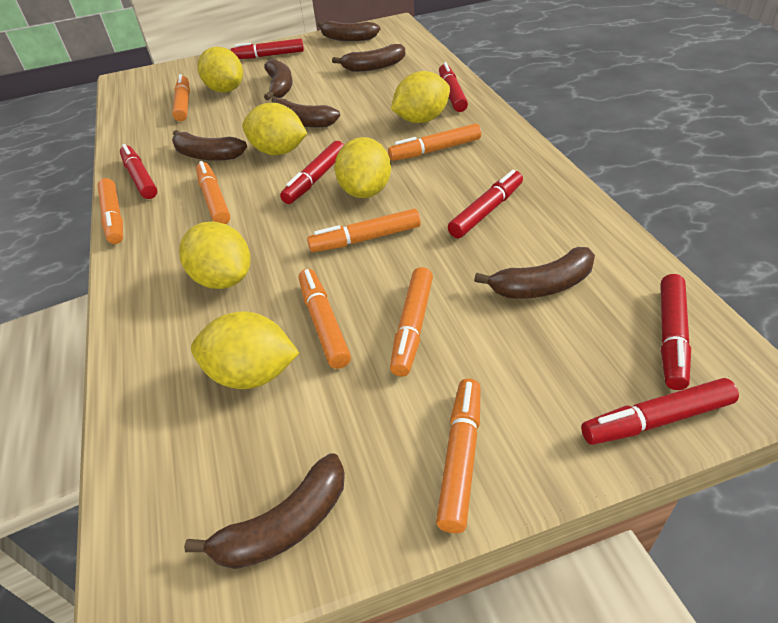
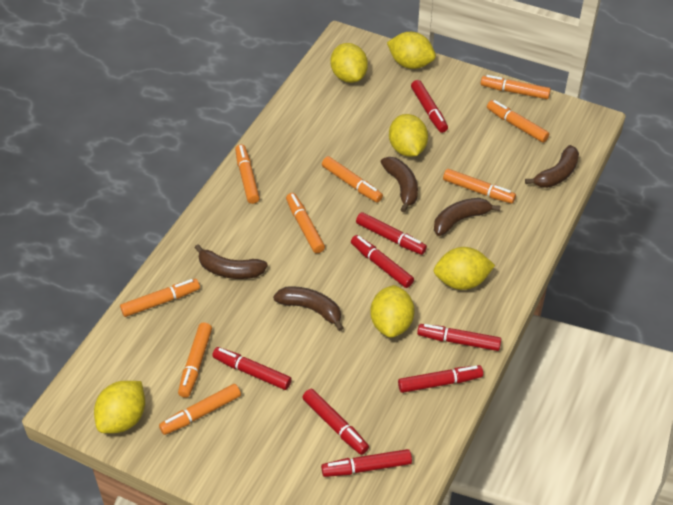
brown banana: 7 -> 5
orange marker: 8 -> 9
red marker: 7 -> 8

